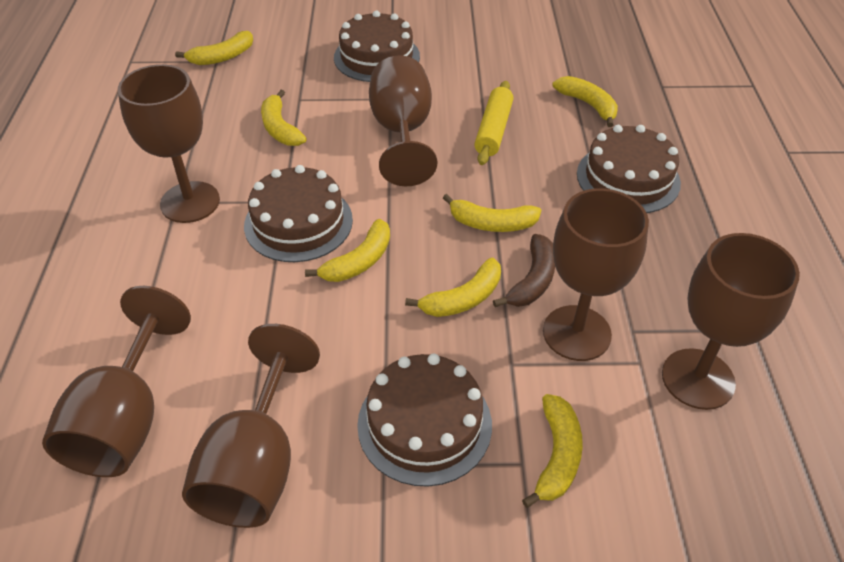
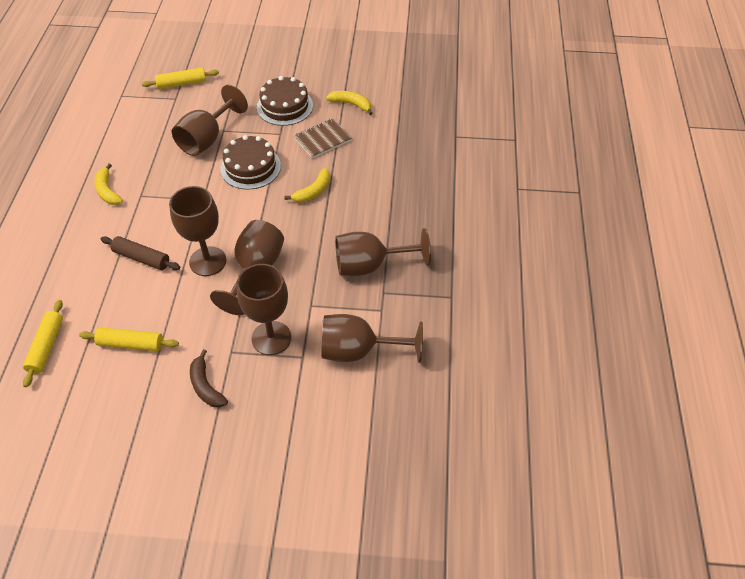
brown cake: 4 -> 2
brown notebook: 0 -> 1
brown rolling pin: 0 -> 1
yellow banana: 7 -> 3
yellow rolling pin: 1 -> 3

